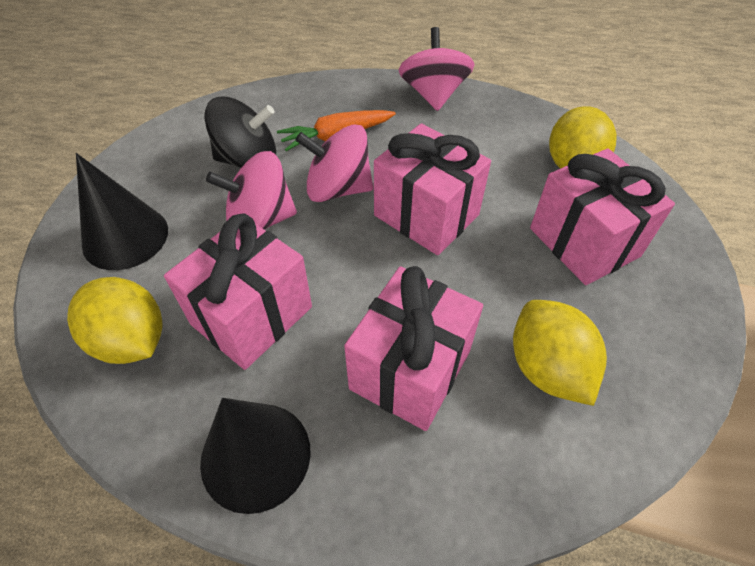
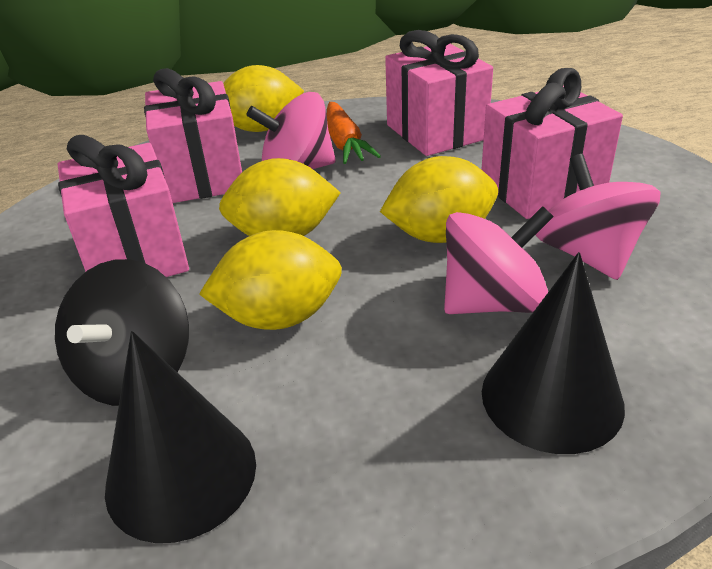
yellow lemon: 3 -> 4

